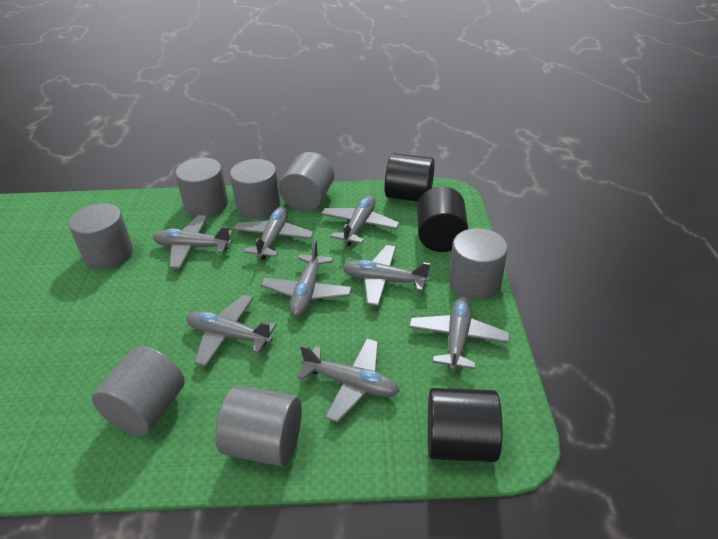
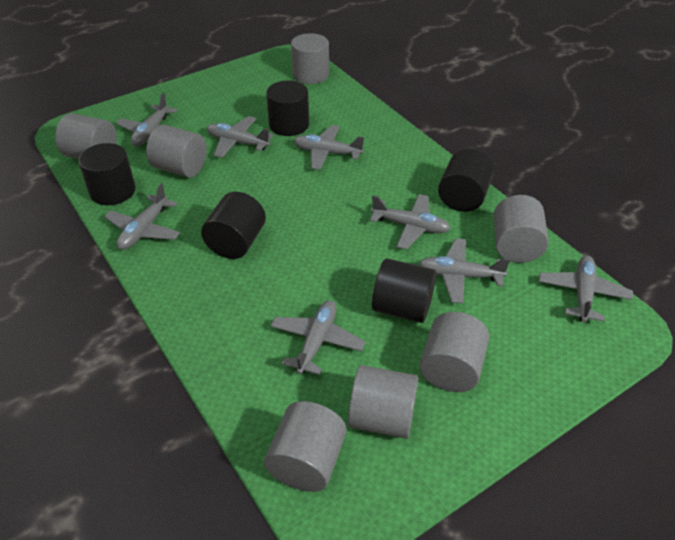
black cylinder: 3 -> 5

